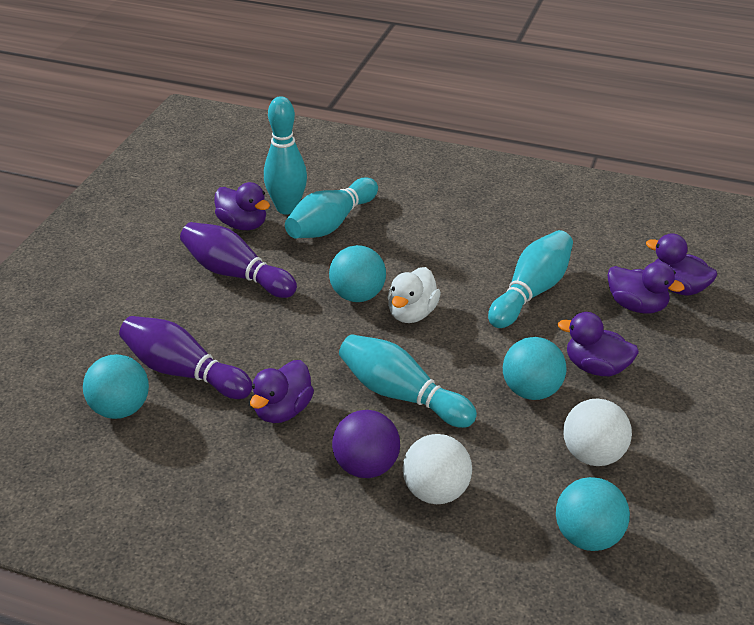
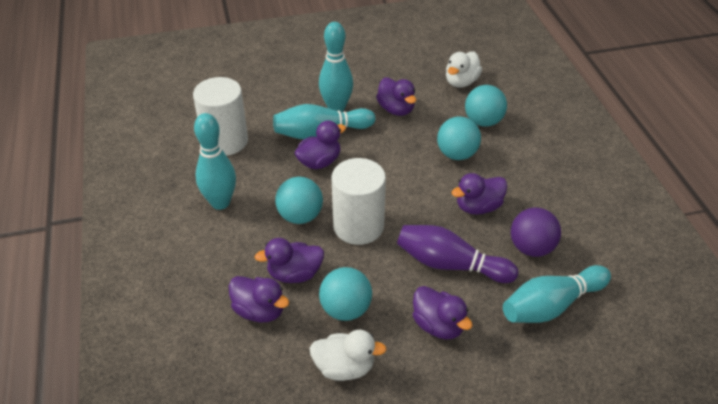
purple bowling pin: 2 -> 1
purple duck: 5 -> 6
white ball: 2 -> 0
white cylinder: 0 -> 2
white duck: 1 -> 2

